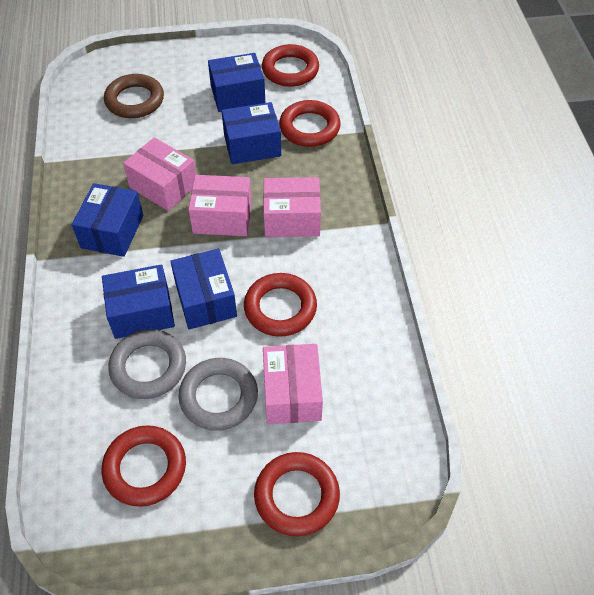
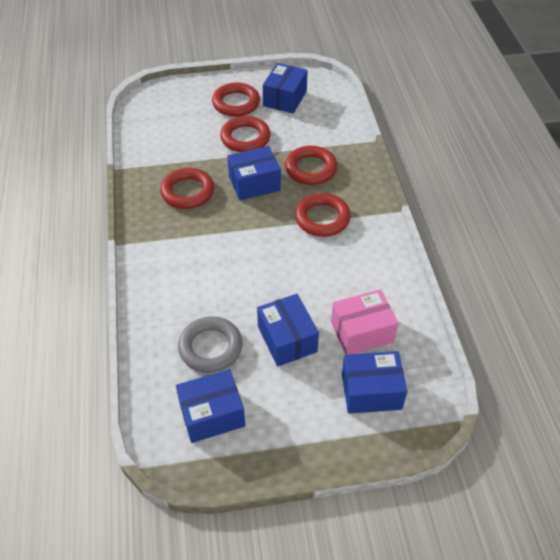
brown ring: 1 -> 0
grey ring: 2 -> 1
pink box: 4 -> 1

